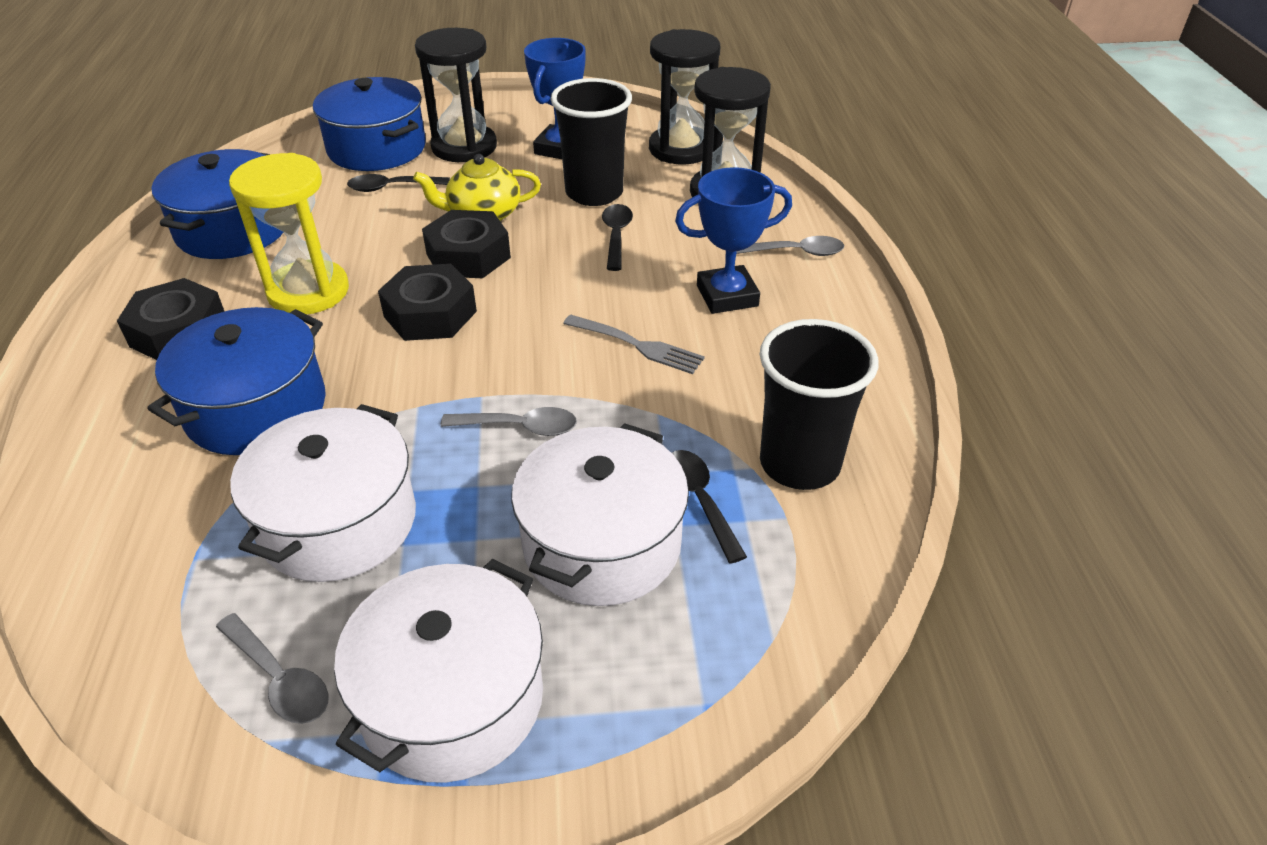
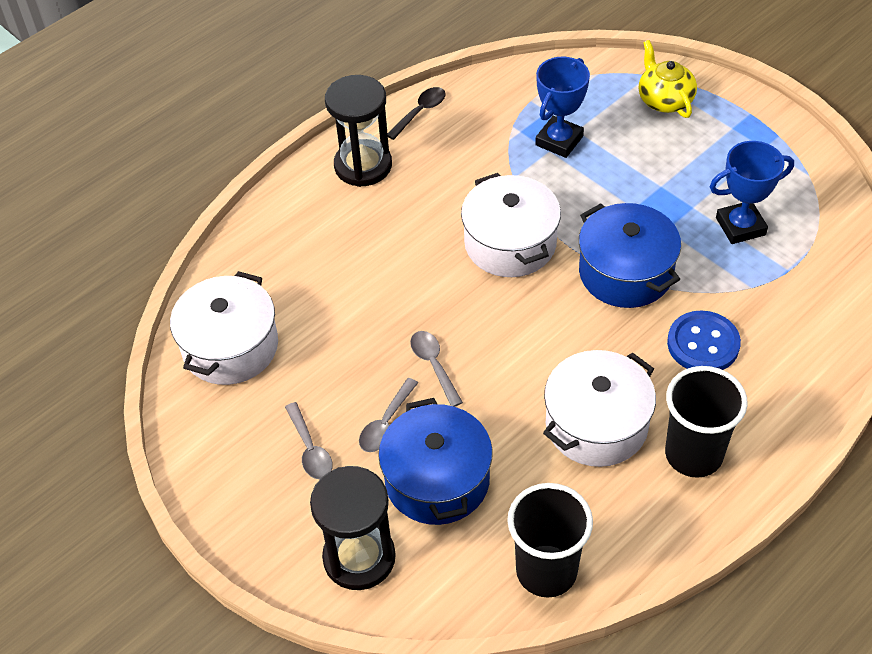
black hourglass: 3 -> 2
black nut: 3 -> 0
black spoon: 3 -> 1
blue button: 0 -> 1
blue pot: 3 -> 2
grey fork: 1 -> 0
yellow hourglass: 1 -> 0

